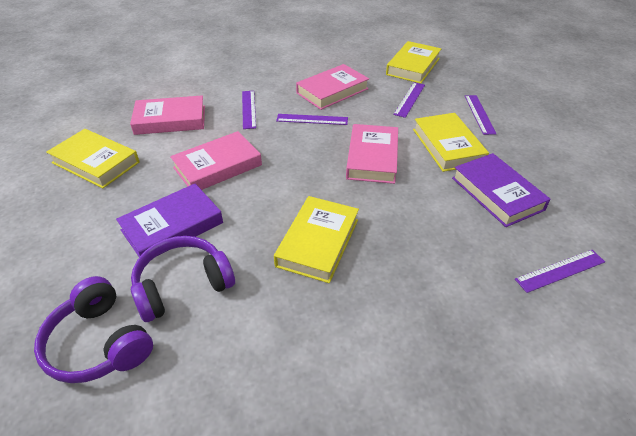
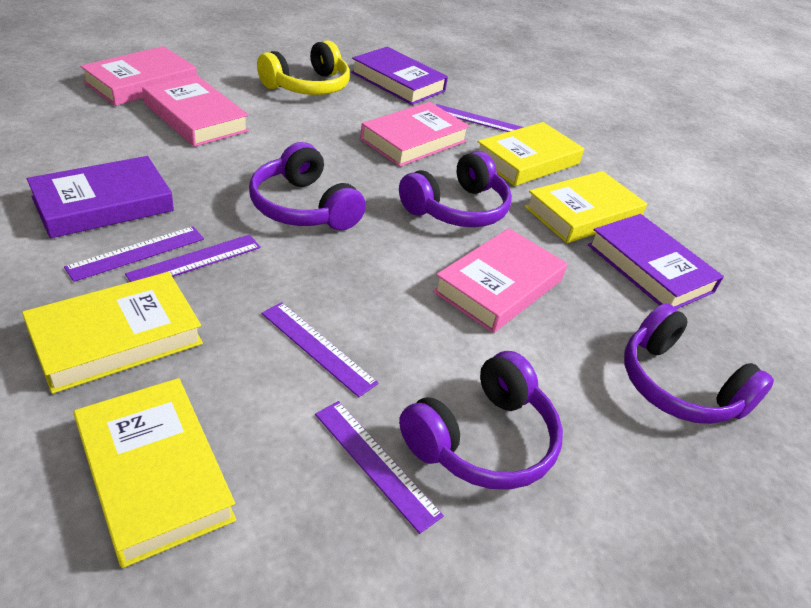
purple book: 2 -> 3
purple headphones: 2 -> 4
yellow headphones: 0 -> 1

